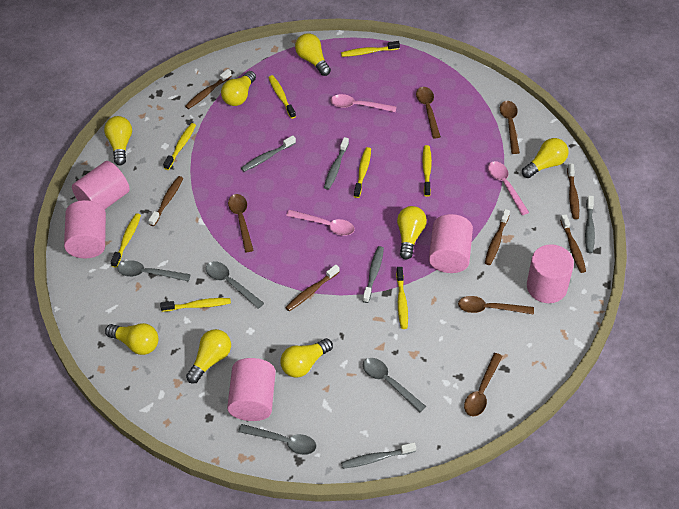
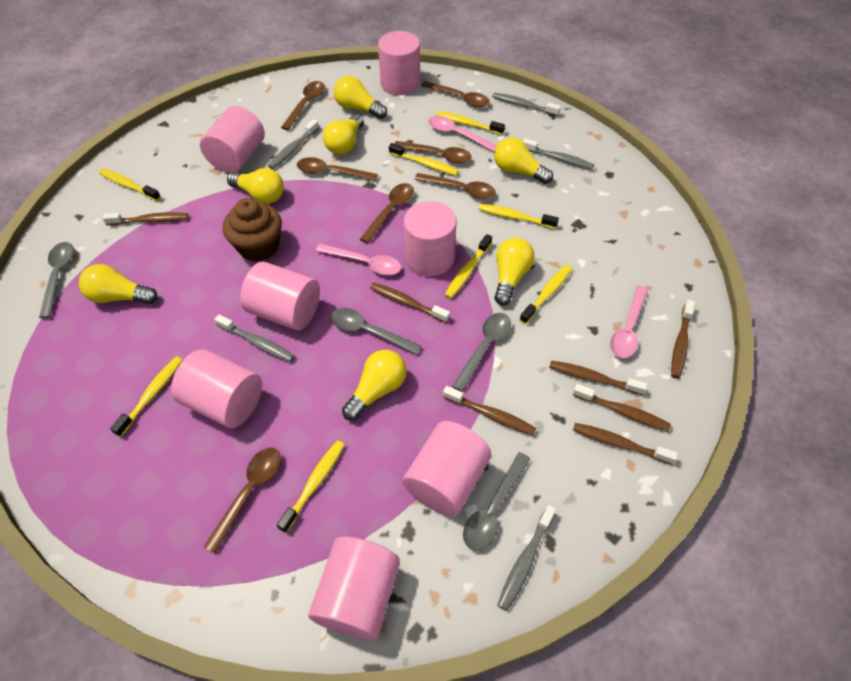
brown cupcake: 0 -> 1
brown spoon: 5 -> 7
brown toothbrush: 6 -> 7
pink cylinder: 5 -> 7
yellow light bulb: 8 -> 7

